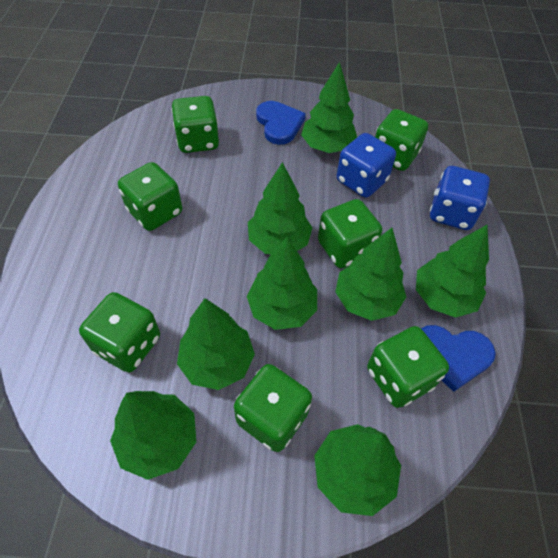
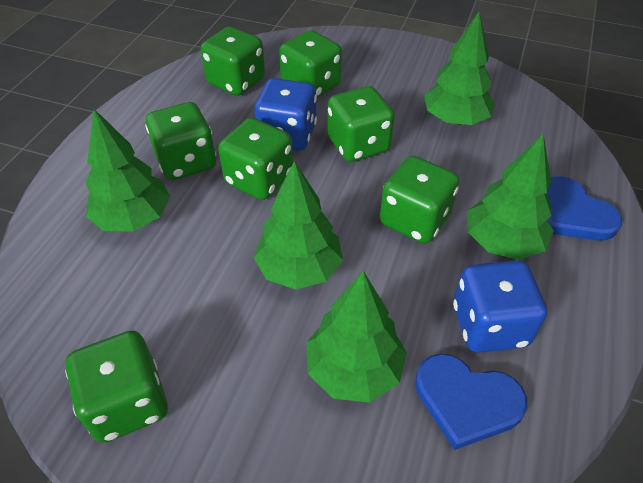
green tree: 8 -> 5

